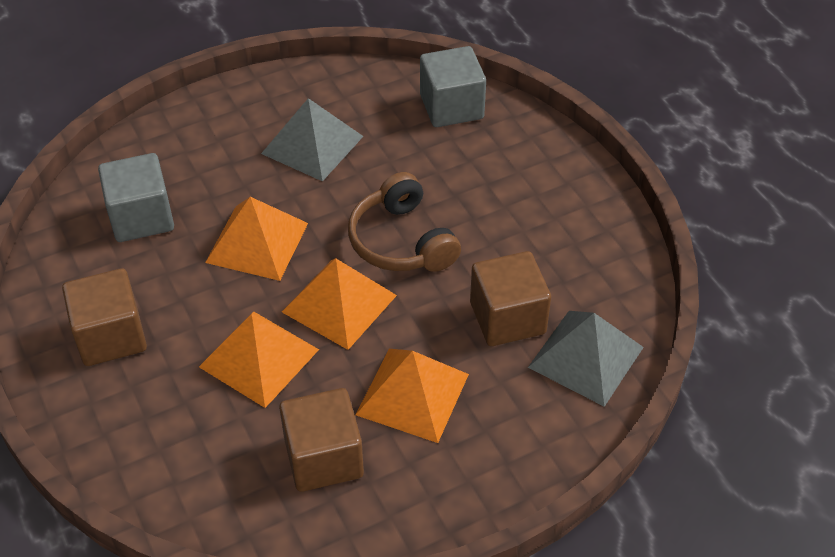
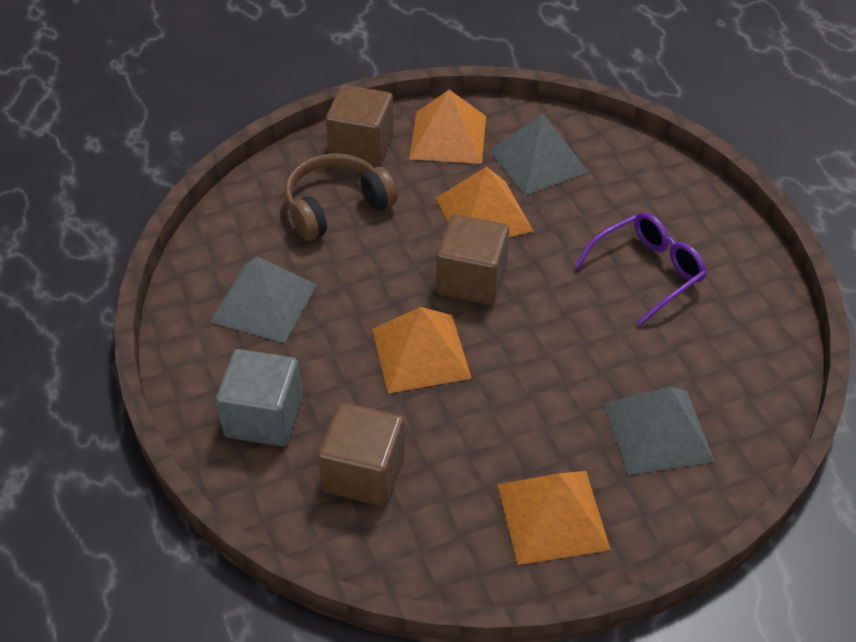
grey cube: 2 -> 1
grey pyramid: 2 -> 3
purple glasses: 0 -> 1

